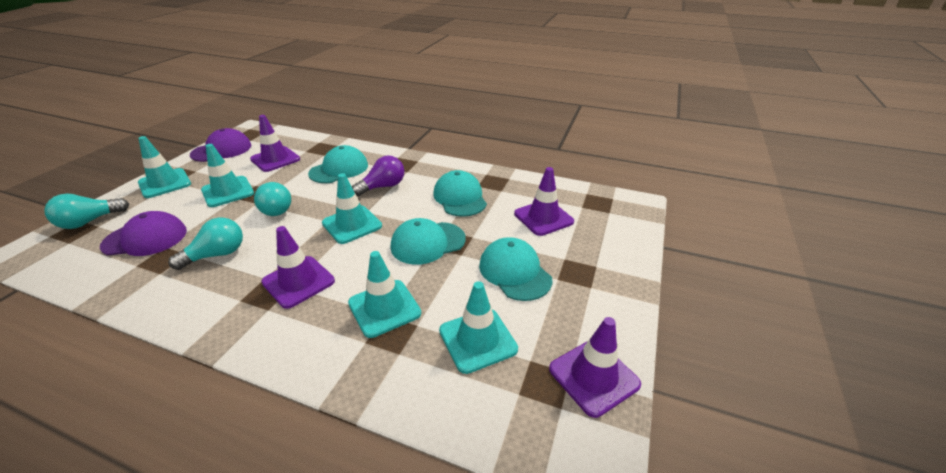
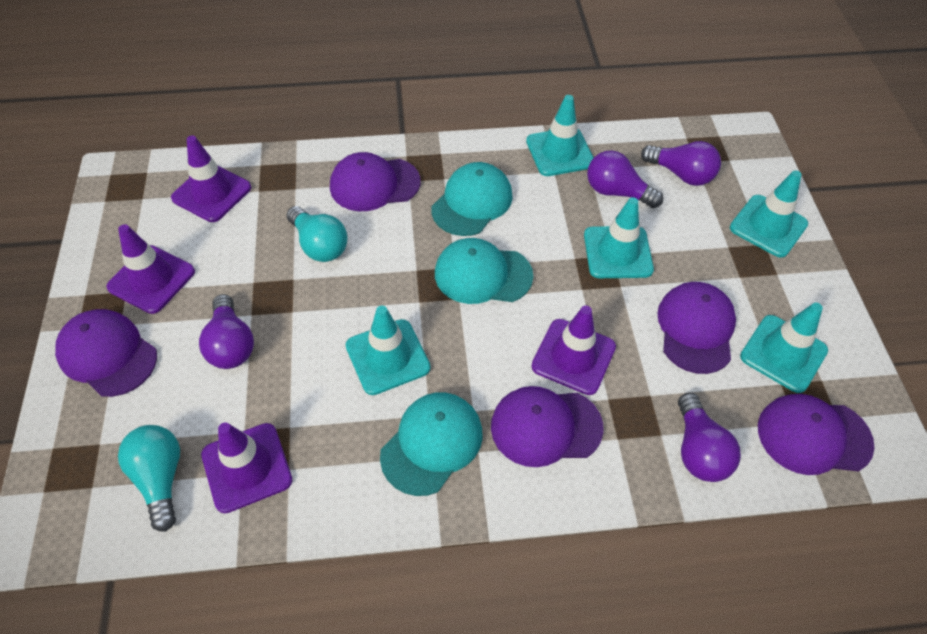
purple cap: 2 -> 5
purple light bulb: 1 -> 4
turquoise cap: 4 -> 3
turquoise light bulb: 3 -> 2

